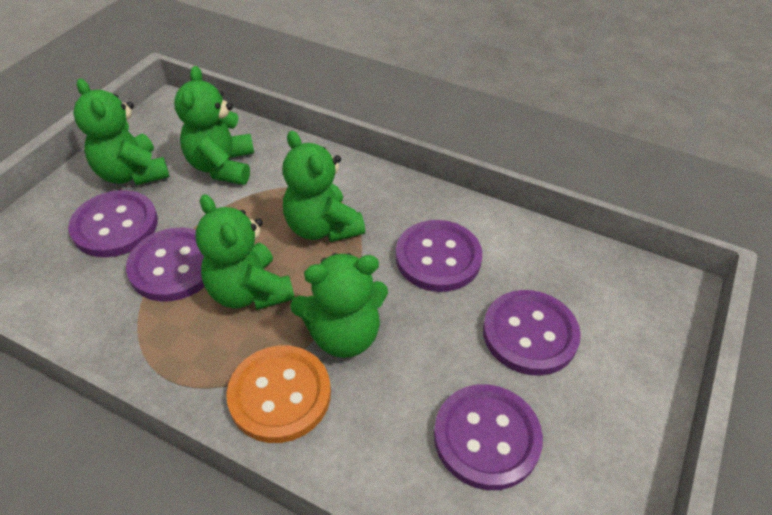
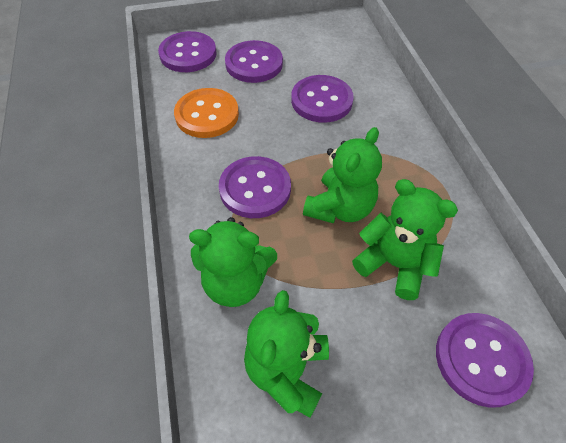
green teddy bear: 5 -> 4

